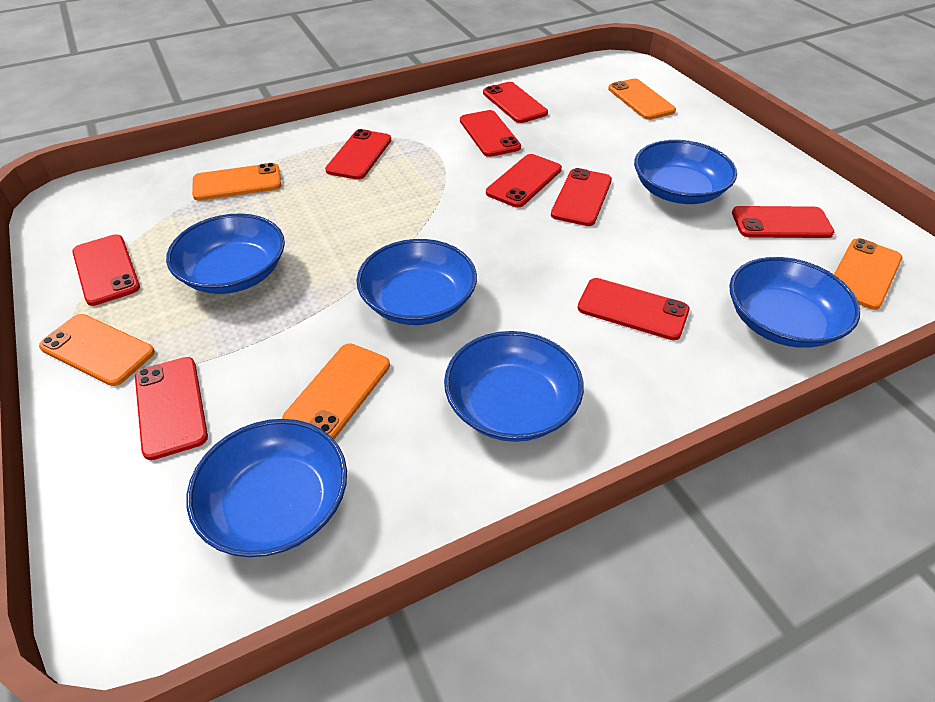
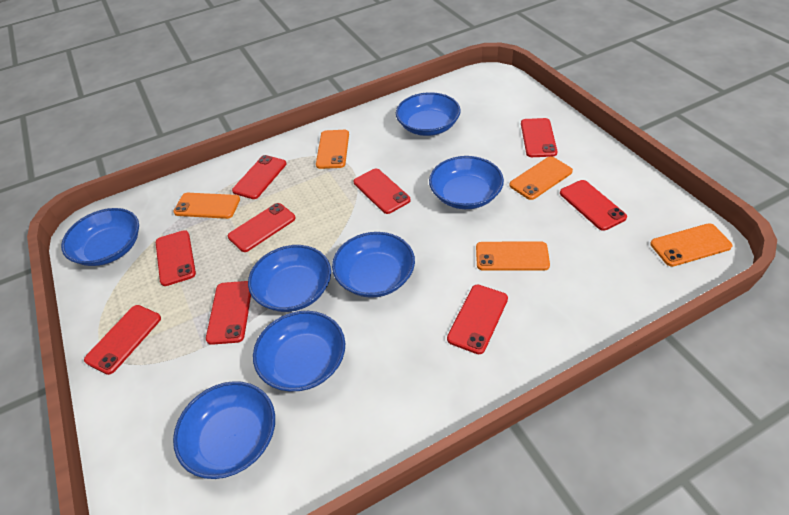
blue bowl: 6 -> 7

